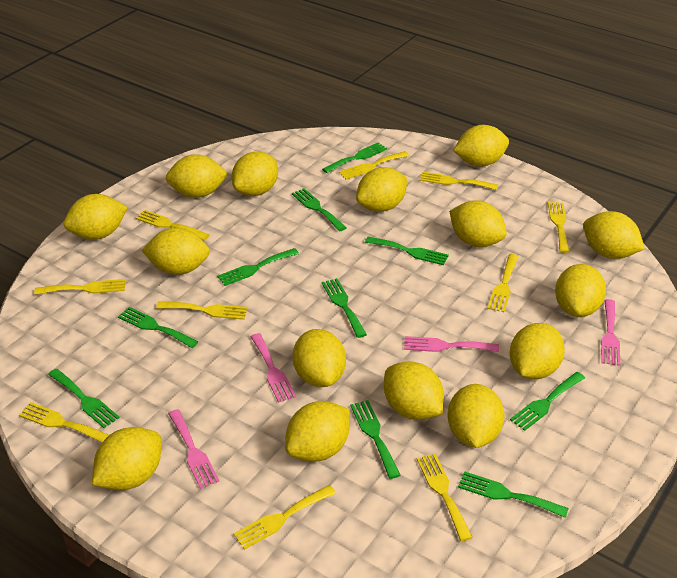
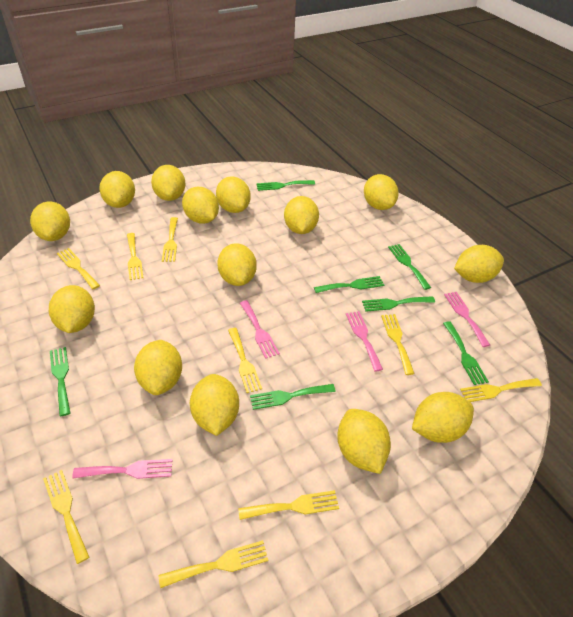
green fork: 10 -> 7
yellow fork: 10 -> 9
yellow lemon: 15 -> 14

